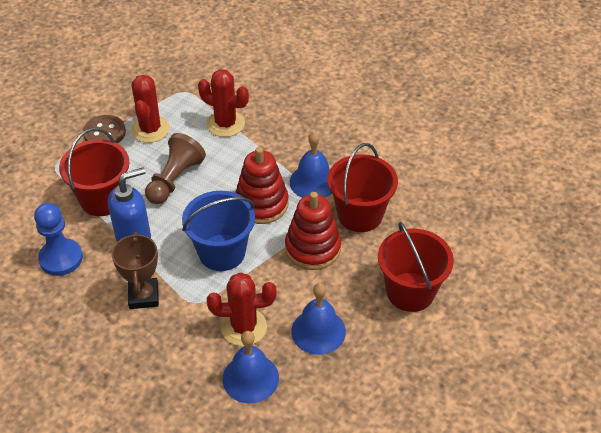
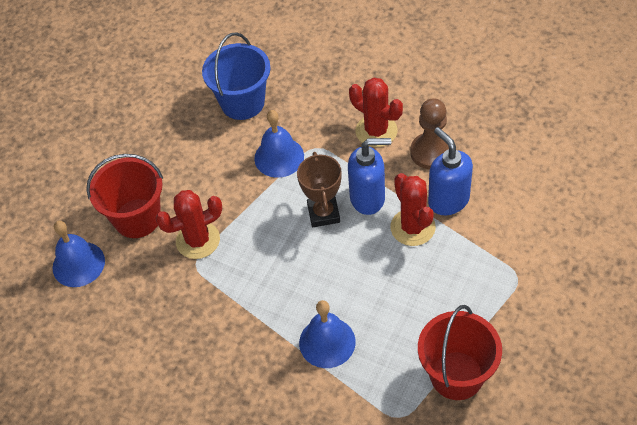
blue pawn: 1 -> 0
blue soap dispenser: 1 -> 2
brown button: 1 -> 0
red bucket: 3 -> 2
red stacking toy: 2 -> 0

